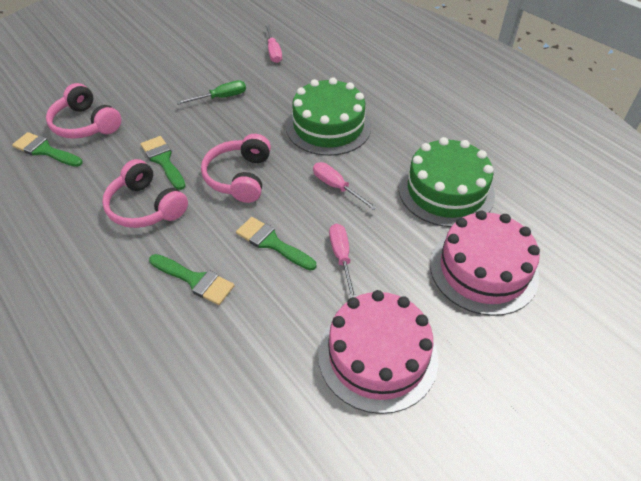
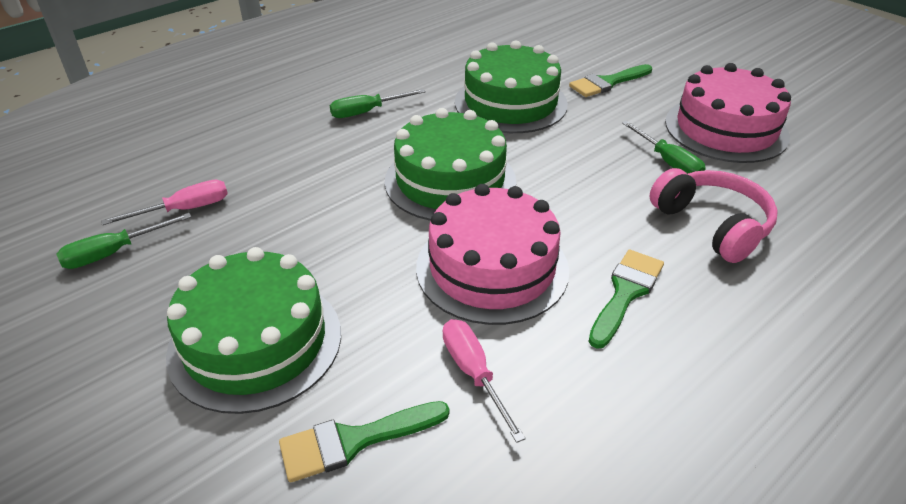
green brush: 4 -> 3
green cake: 2 -> 3
green screwdriver: 1 -> 3
pink headphones: 3 -> 1
pink screwdriver: 3 -> 2

